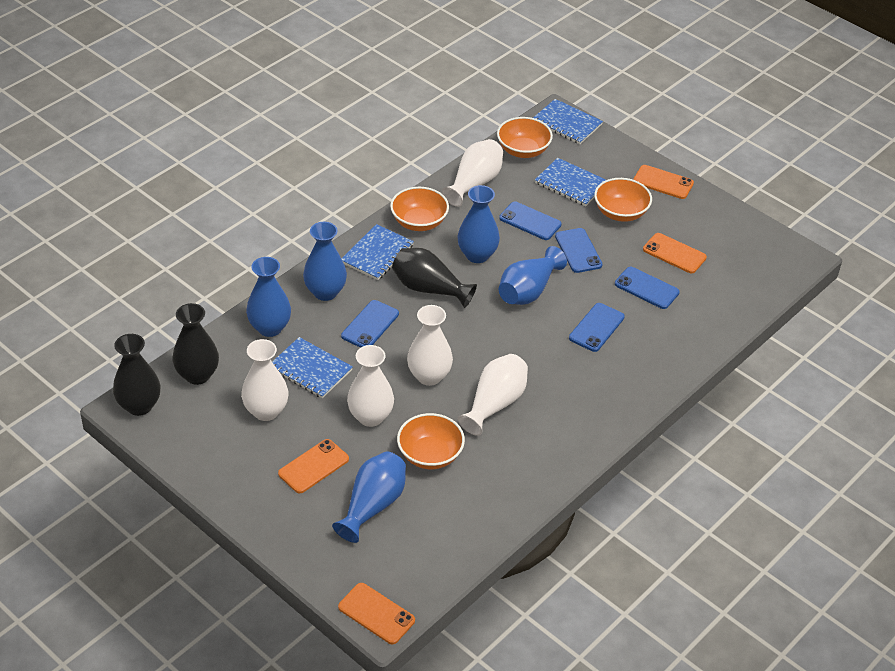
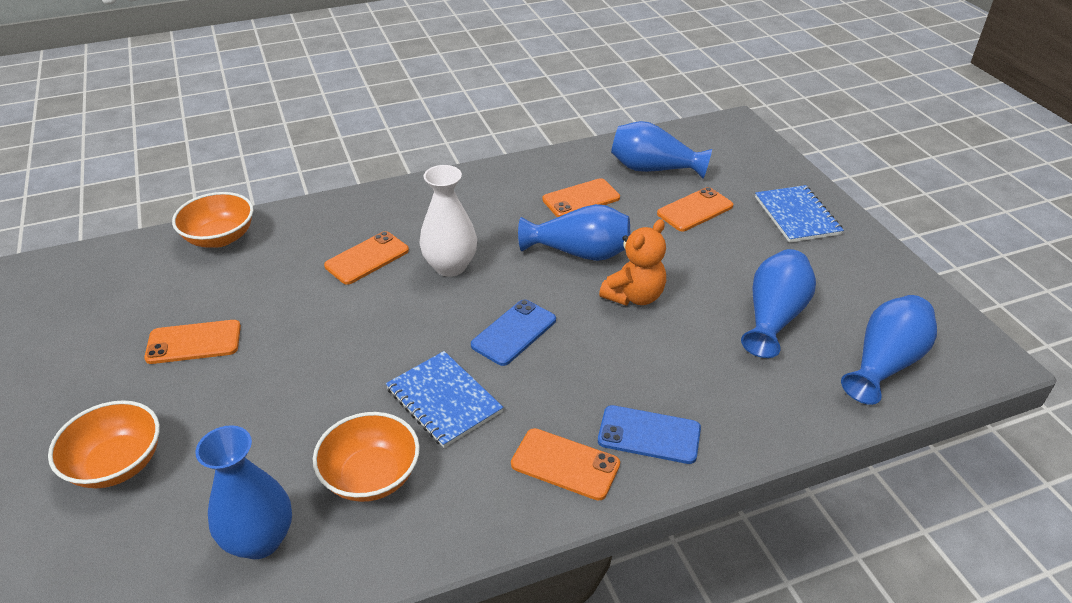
black vase: 3 -> 0
blue notebook: 4 -> 2
blue phone: 5 -> 2
orange bowl: 4 -> 3
orange phone: 4 -> 5
orange teddy bear: 0 -> 1
white vase: 5 -> 1

